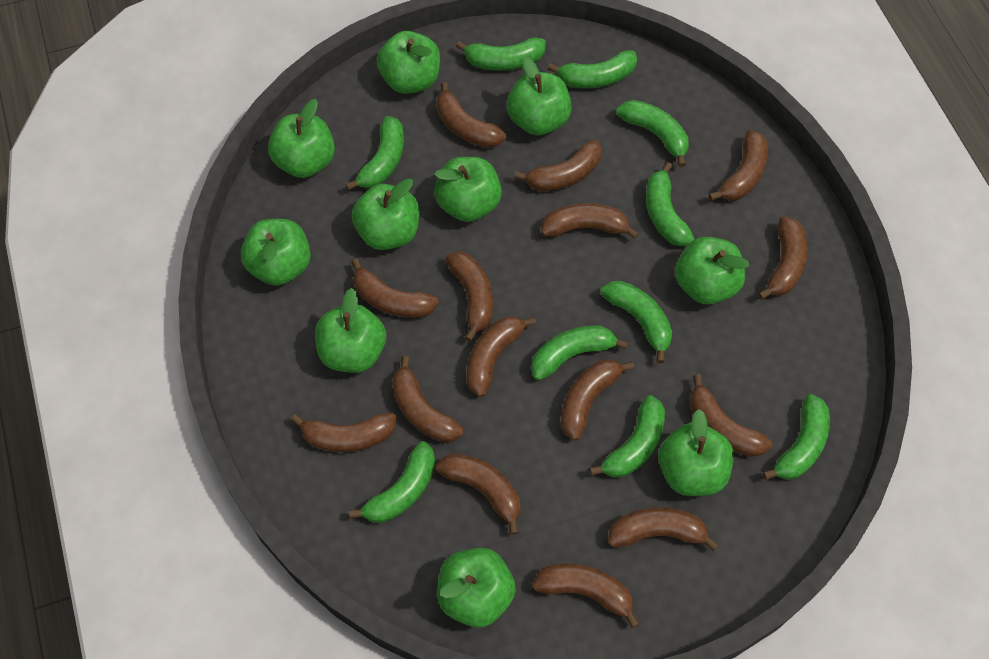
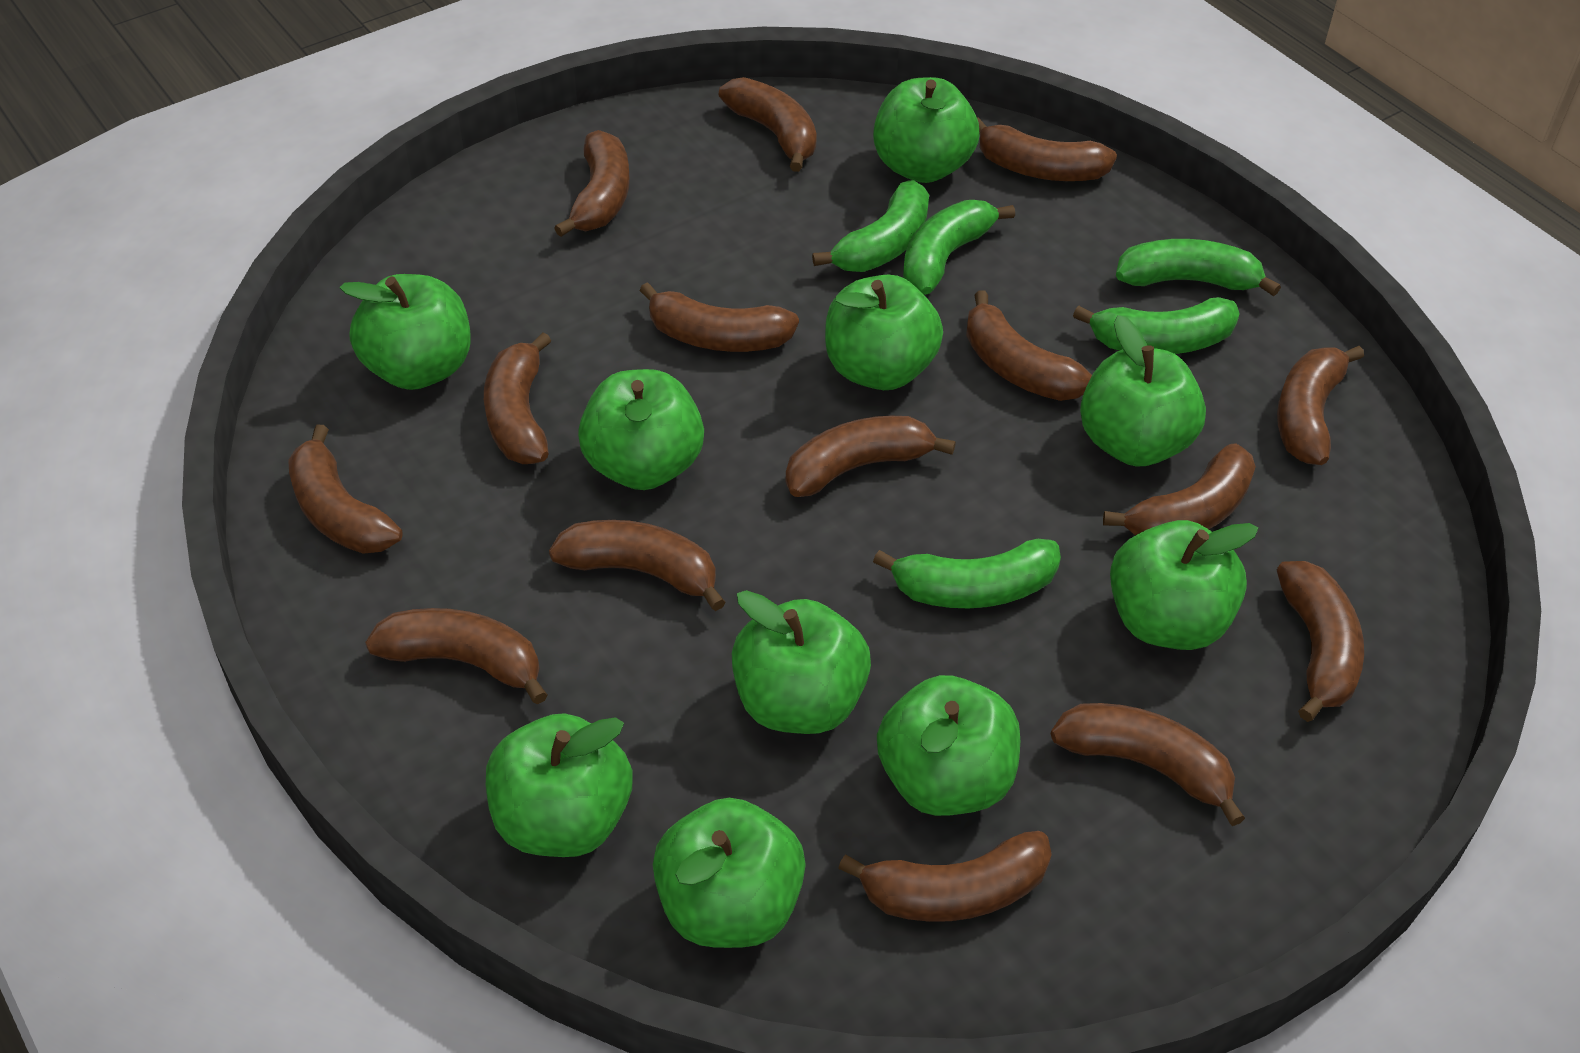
green banana: 10 -> 5

